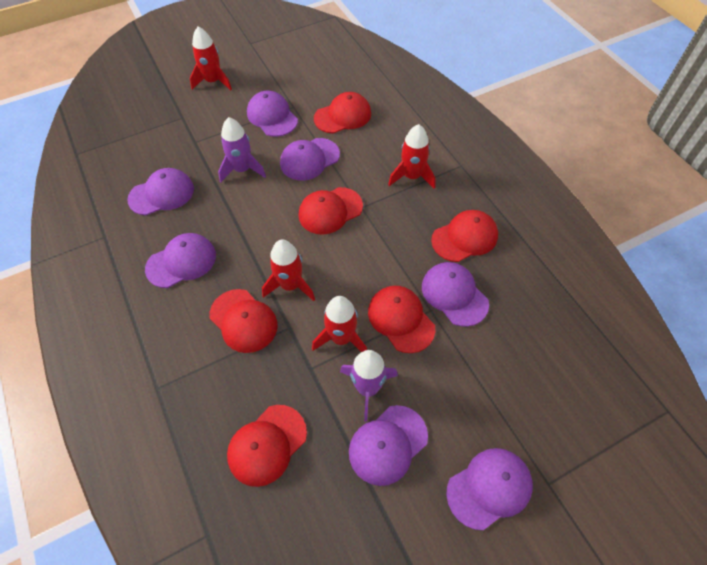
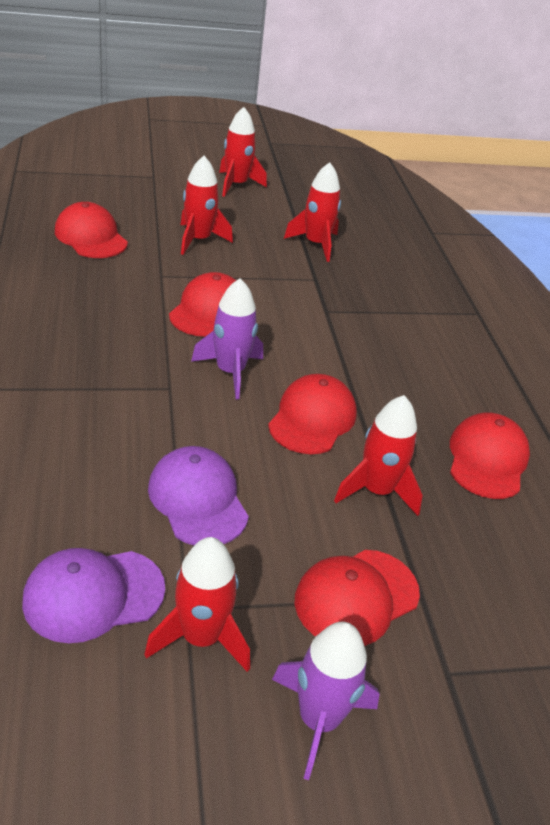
purple cap: 7 -> 2
red cap: 6 -> 5
red rocket: 4 -> 5

